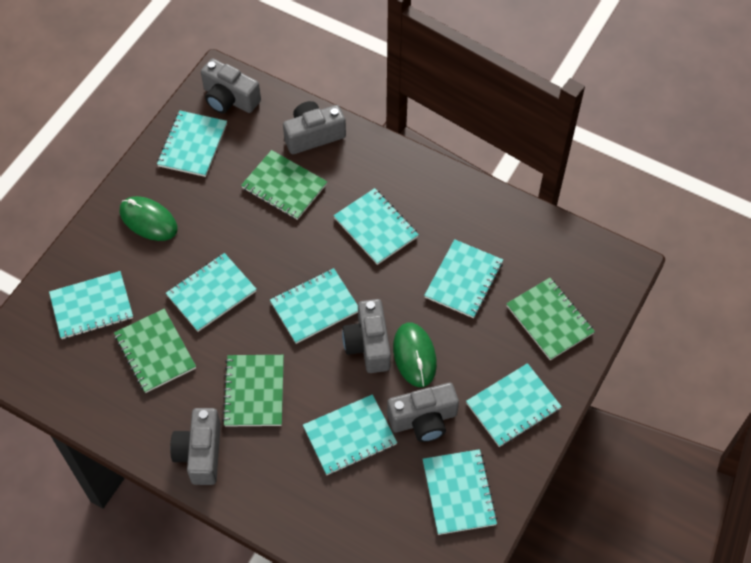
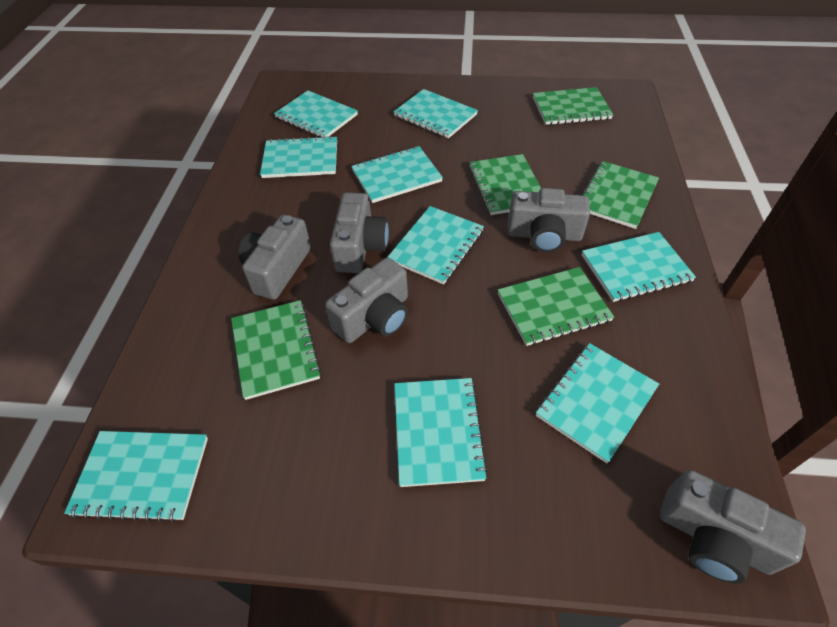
green mouse: 2 -> 0
green notebook: 4 -> 5

